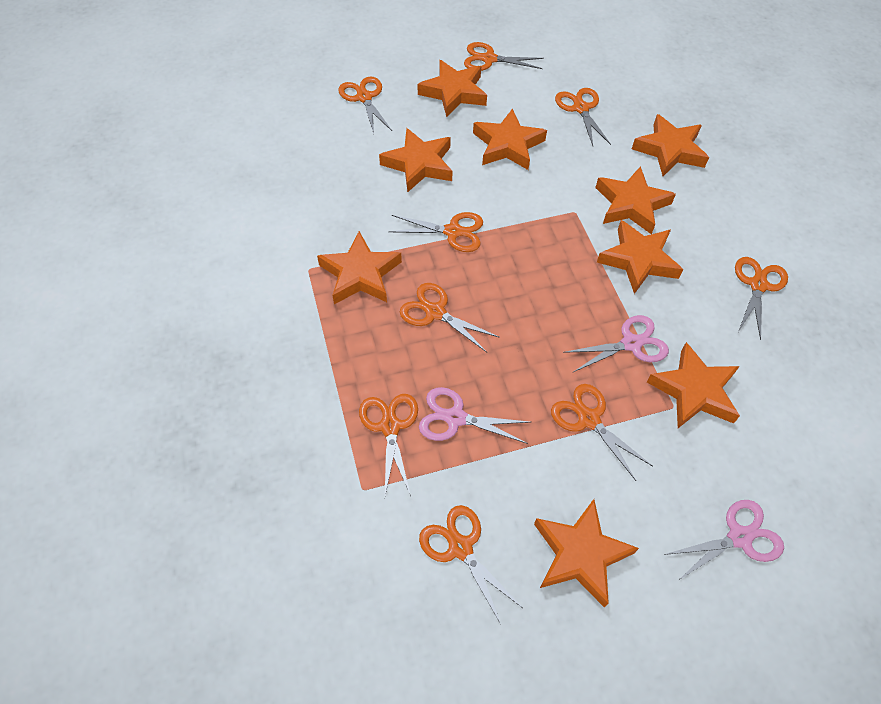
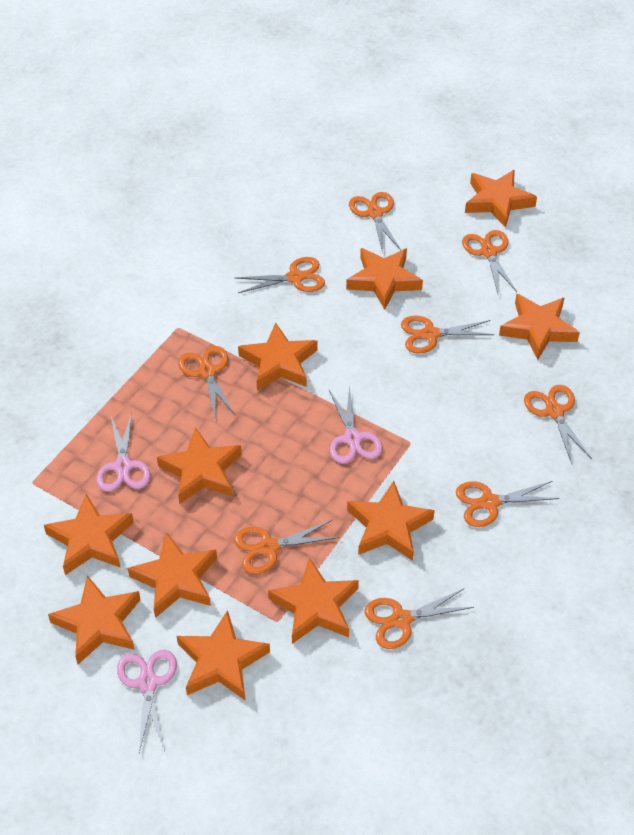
orange star: 9 -> 11

